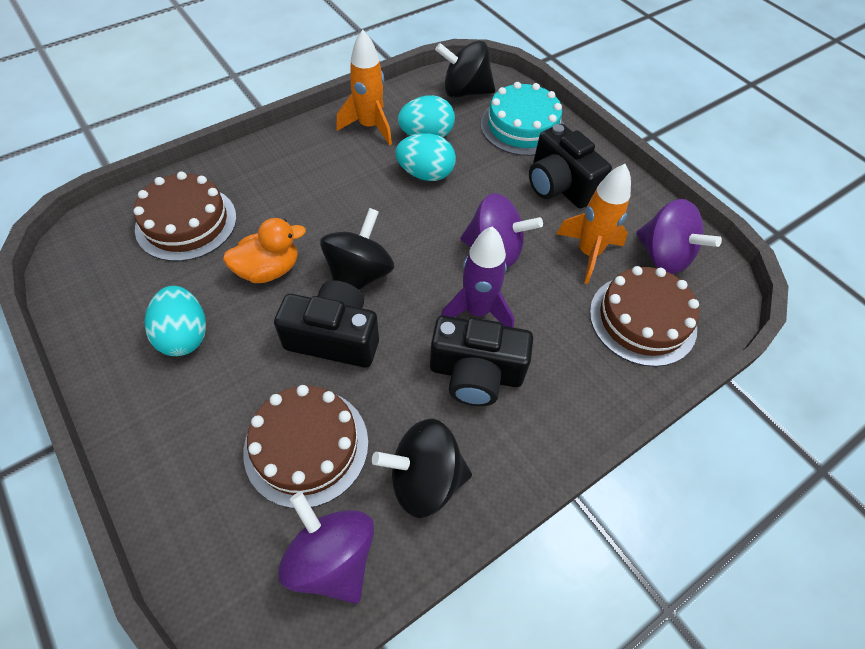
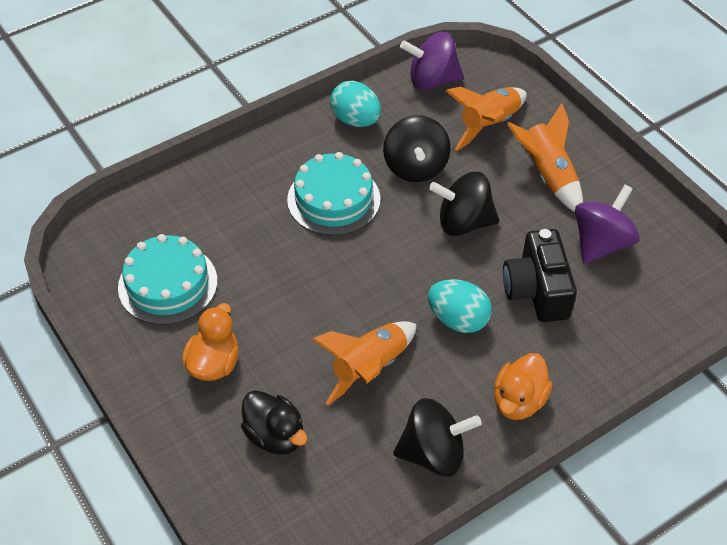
black camera: 3 -> 1
black duck: 0 -> 1
brown cake: 3 -> 0
orange duck: 1 -> 2
orange rocket: 2 -> 3
purple rocket: 1 -> 0
purple spinning top: 3 -> 2
turquoise cake: 1 -> 2
turquoise egg: 3 -> 2

